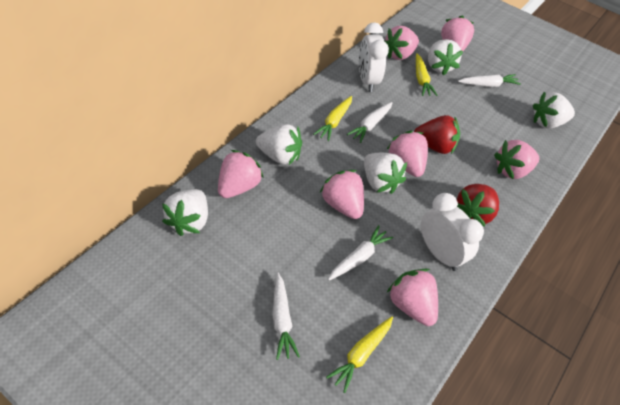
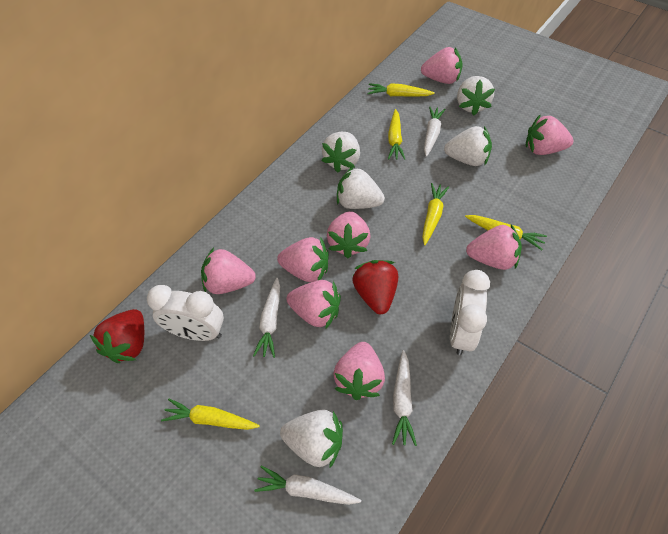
pink strawberry: 7 -> 8
yellow carrot: 3 -> 5

